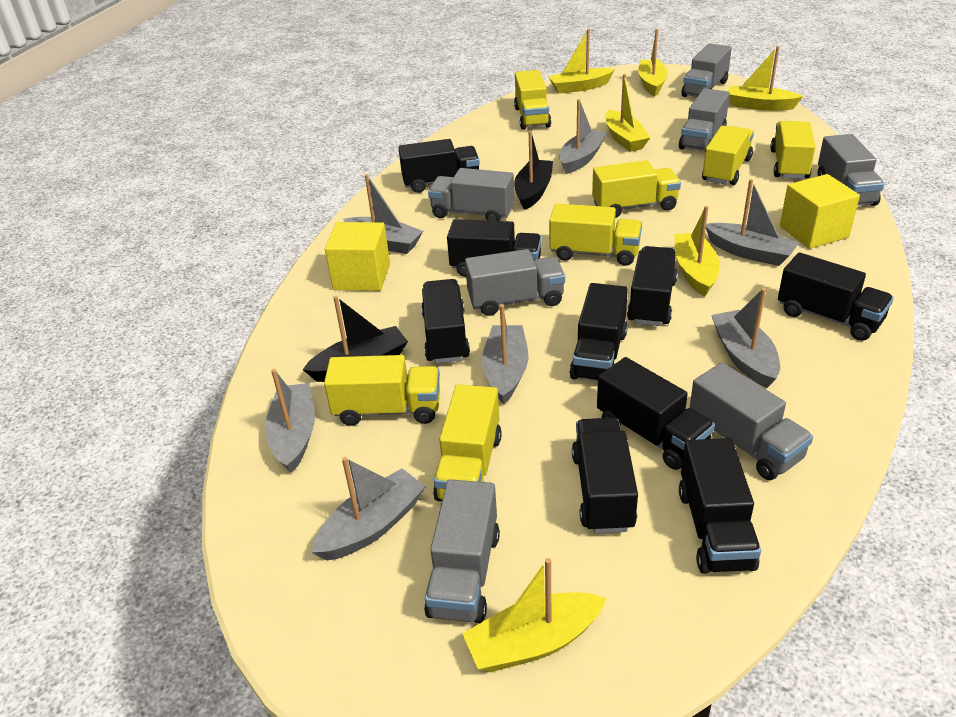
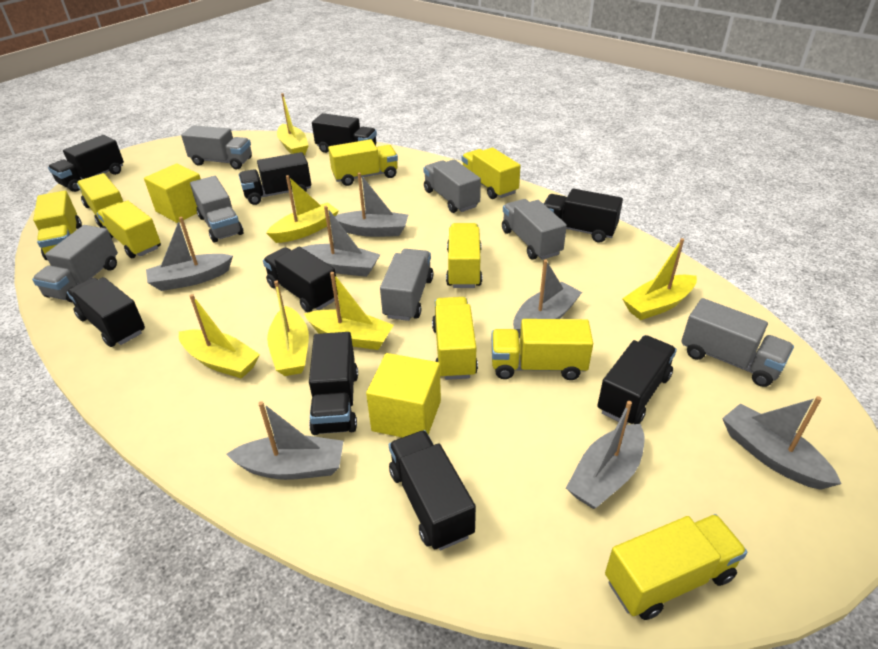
black boat: 2 -> 0
yellow truck: 7 -> 9

